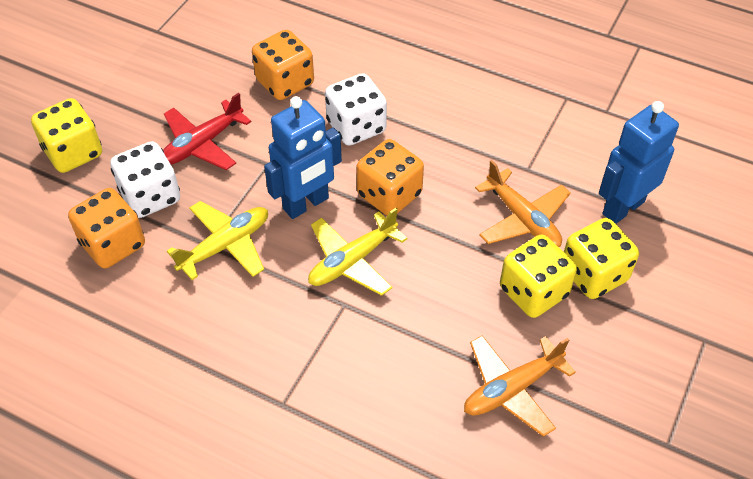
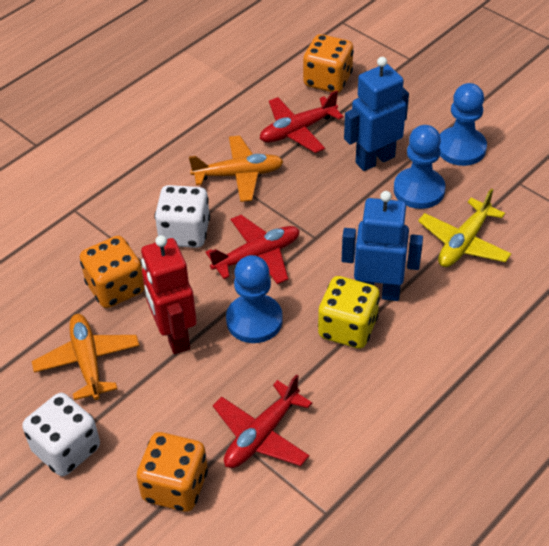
blue pawn: 0 -> 3
red plane: 1 -> 3
red robot: 0 -> 1
yellow dice: 3 -> 1
yellow plane: 2 -> 1

